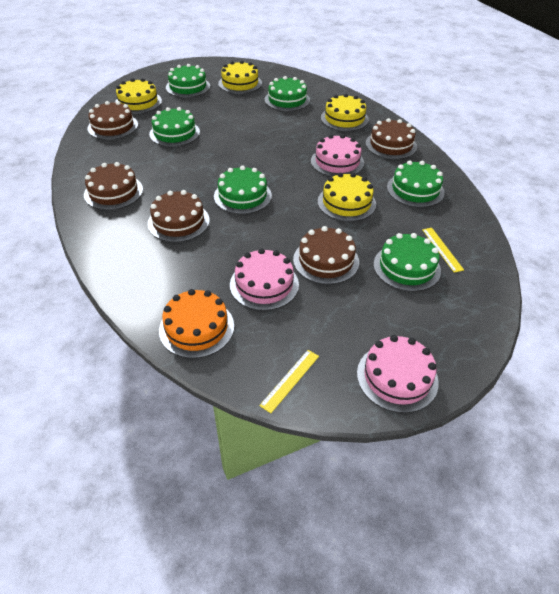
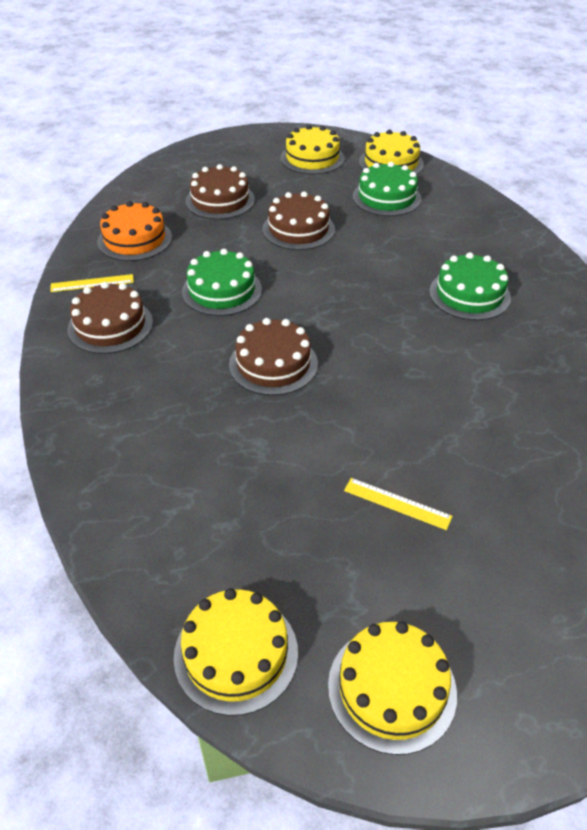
brown cake: 5 -> 4
green cake: 6 -> 3
pink cake: 3 -> 0

